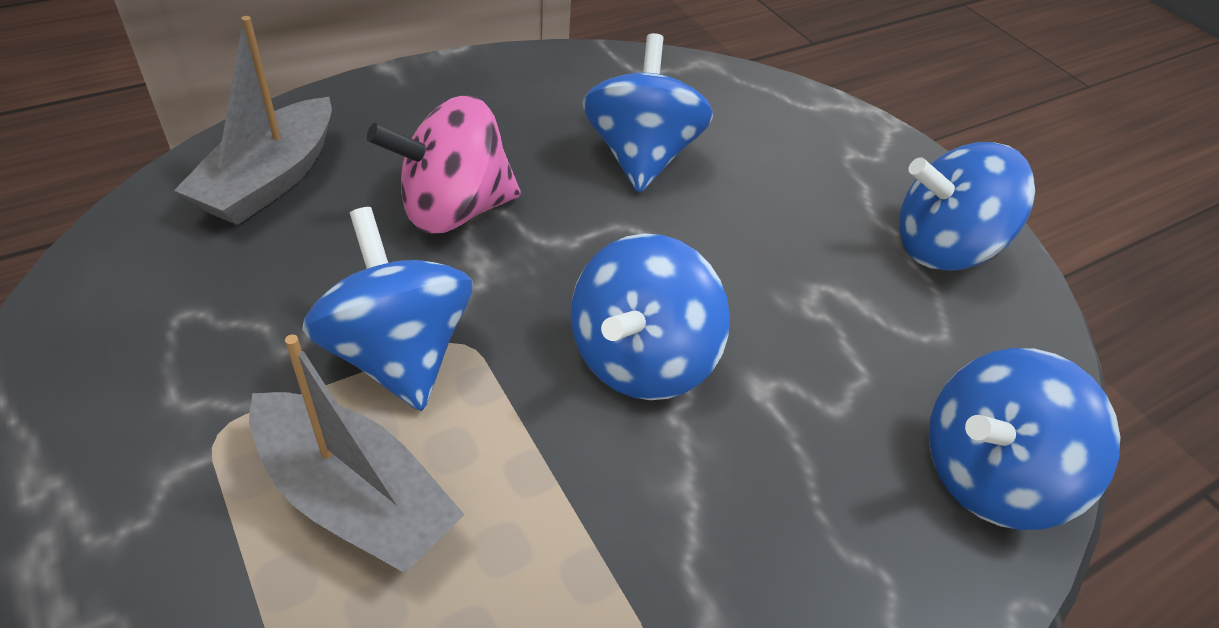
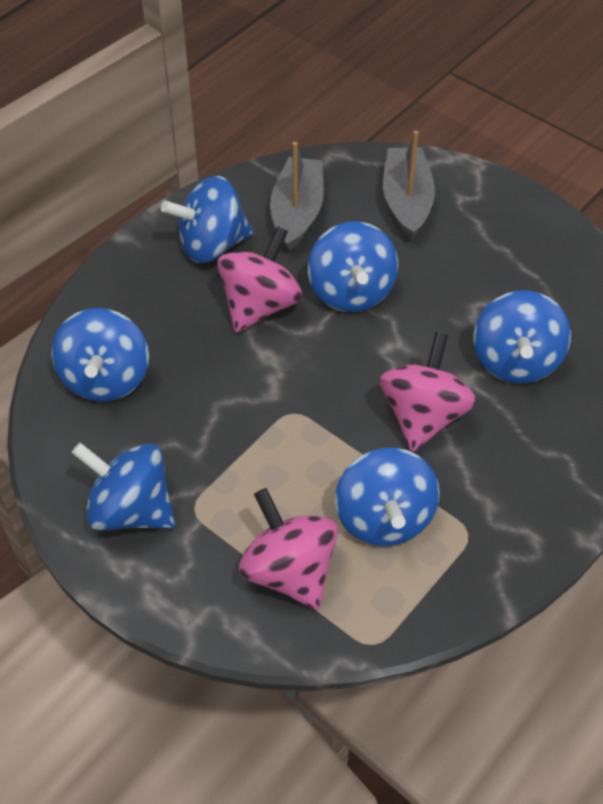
blue spinning top: 5 -> 6
pink spinning top: 1 -> 3

